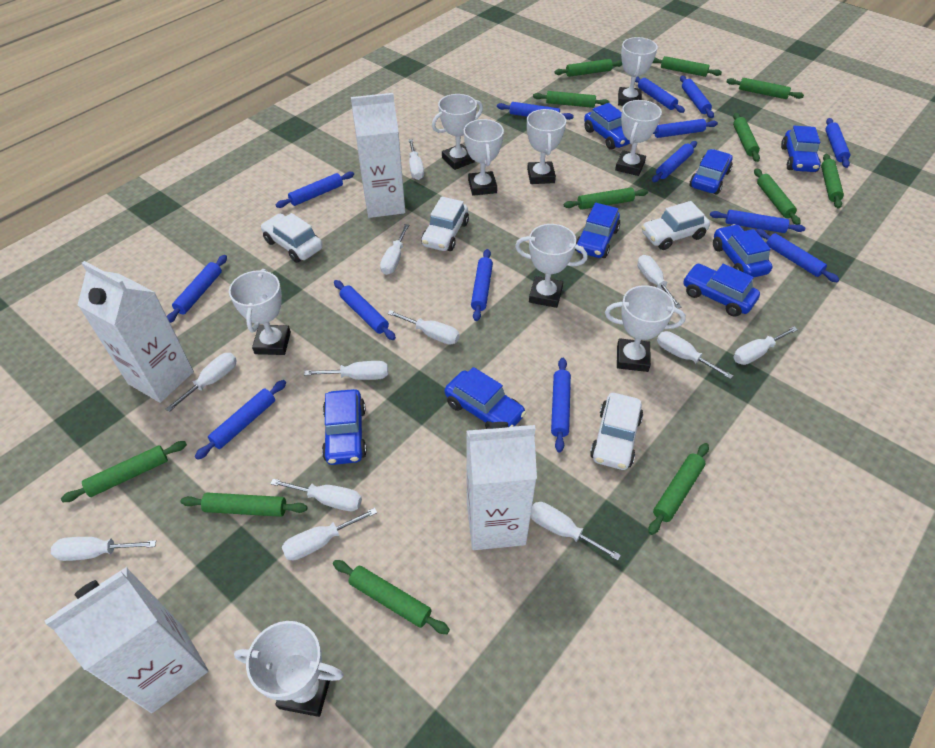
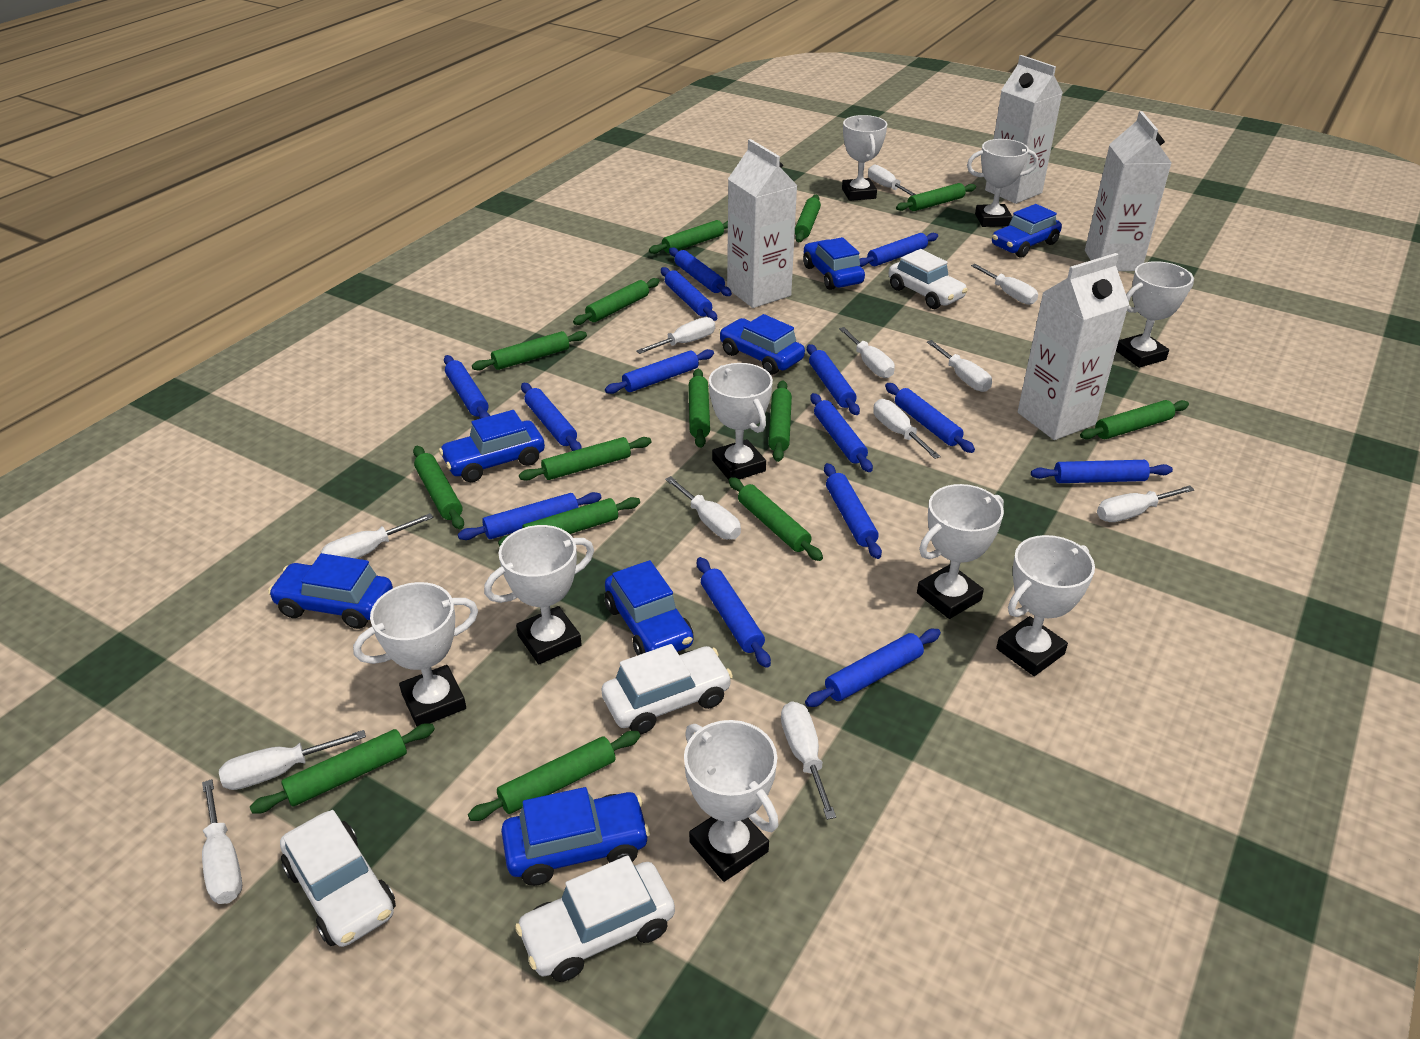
blue car: 8 -> 7
green rolling pin: 12 -> 14

